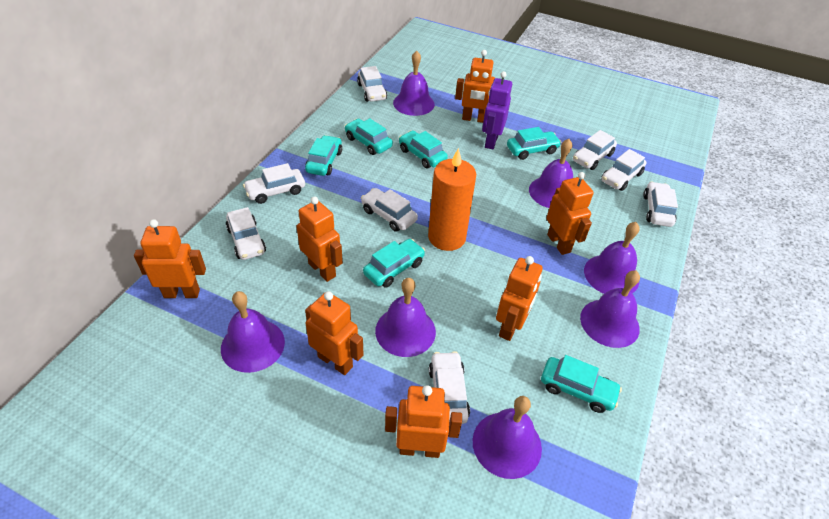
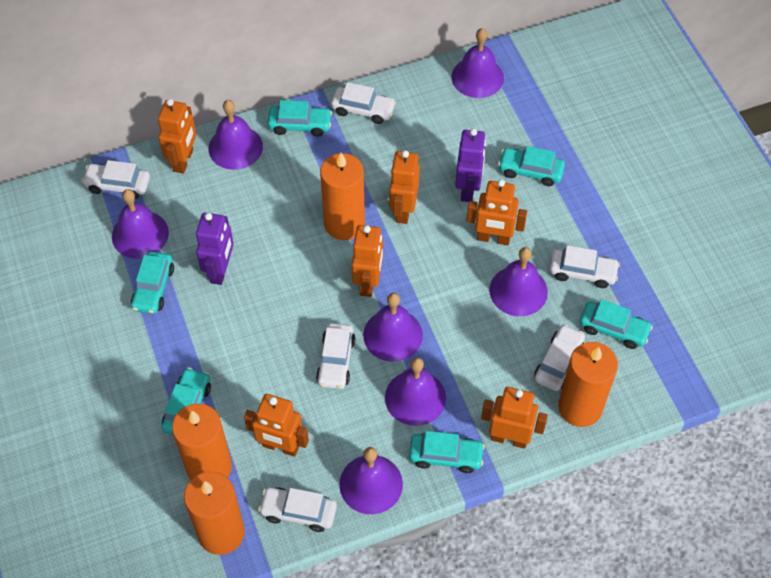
orange candle: 1 -> 4
orange robot: 7 -> 6
purple robot: 1 -> 2
white car: 8 -> 6

